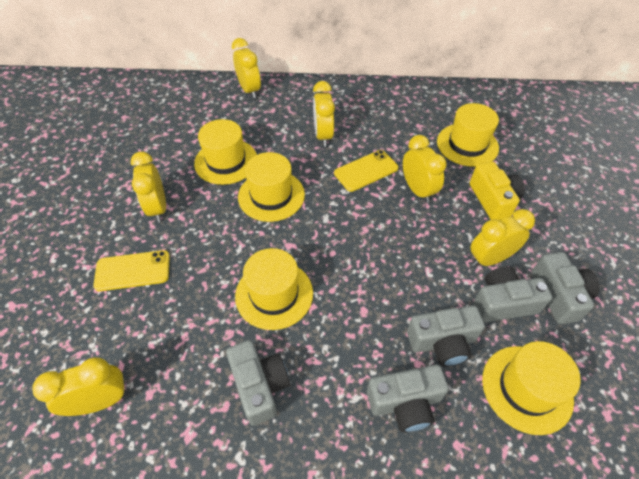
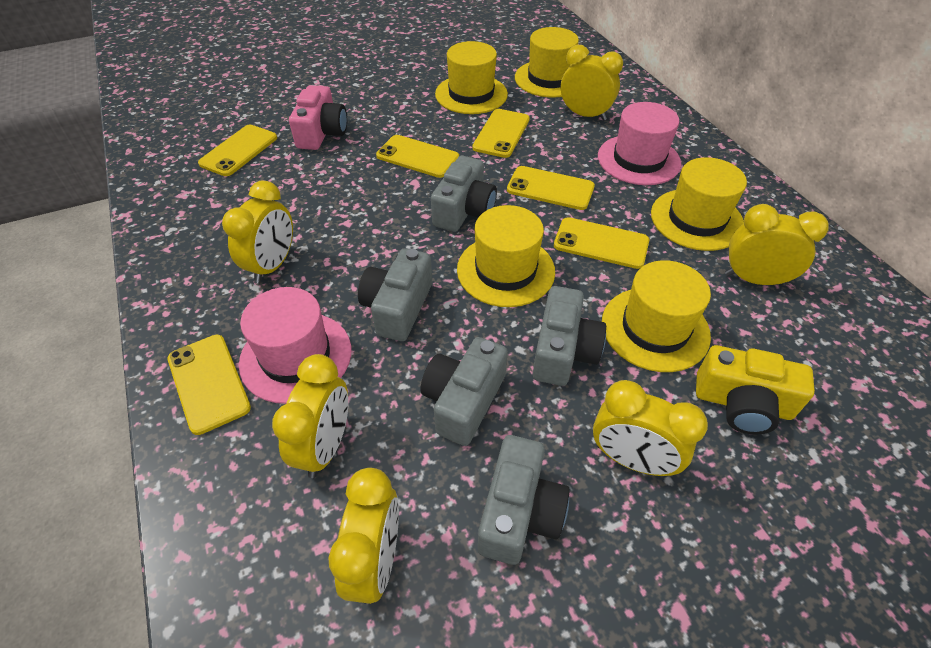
pink camera: 0 -> 1
pink hat: 0 -> 2
yellow phone: 2 -> 6

